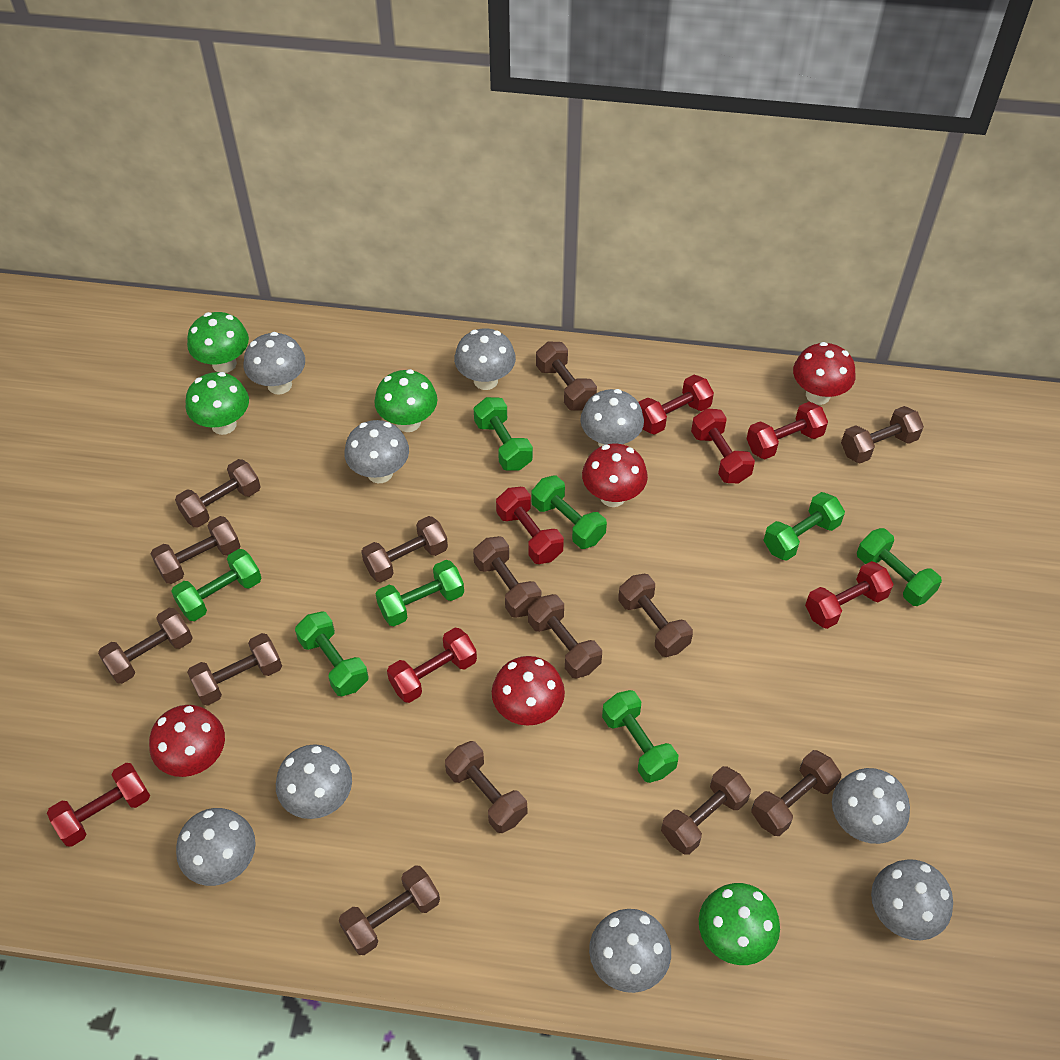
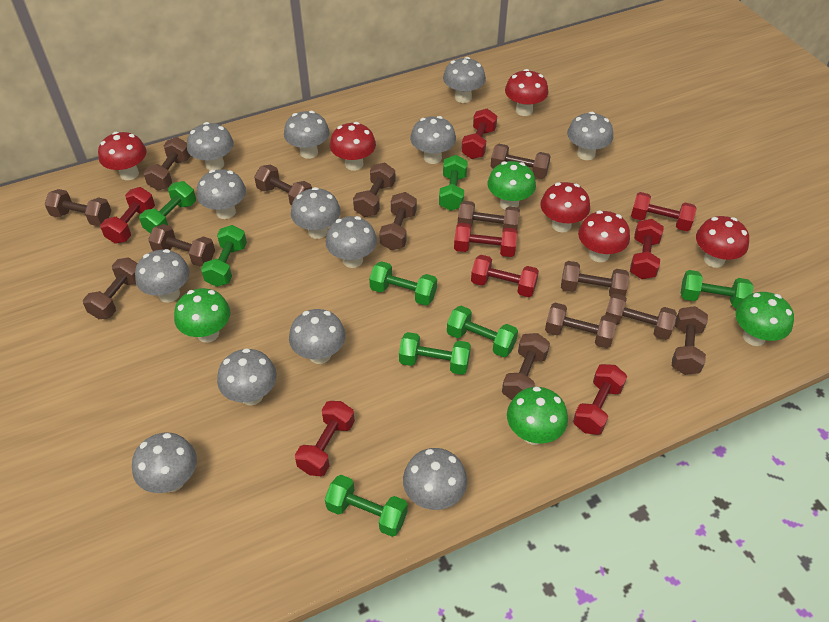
grey mushroom: 9 -> 13
red dumbbell: 7 -> 8
red mushroom: 4 -> 6

